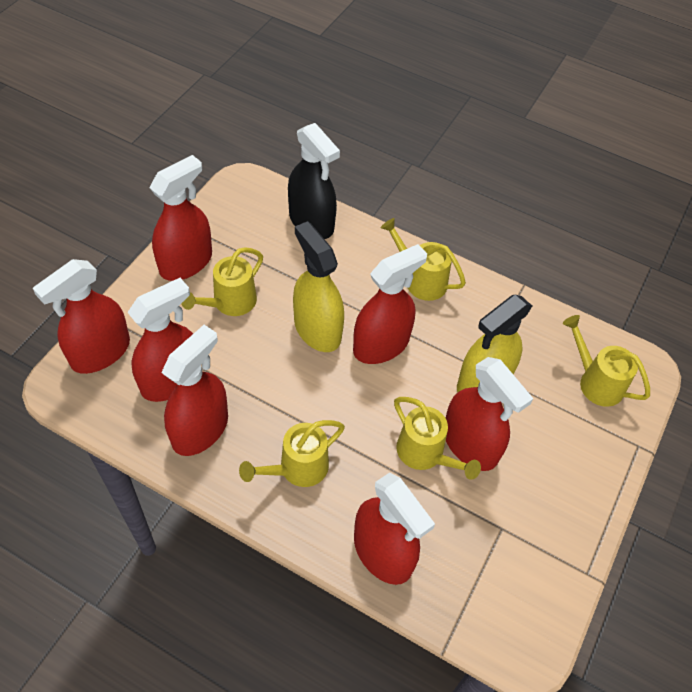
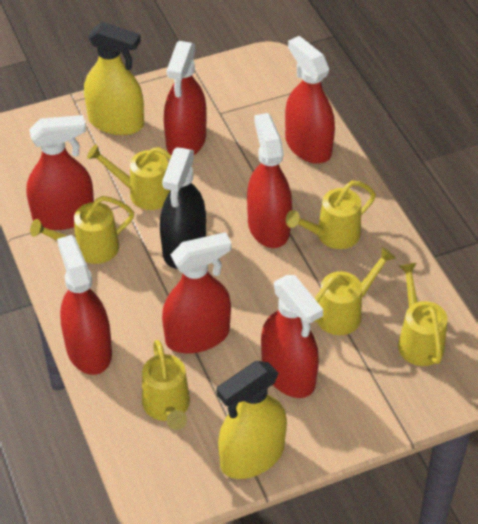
yellow watering can: 5 -> 6

